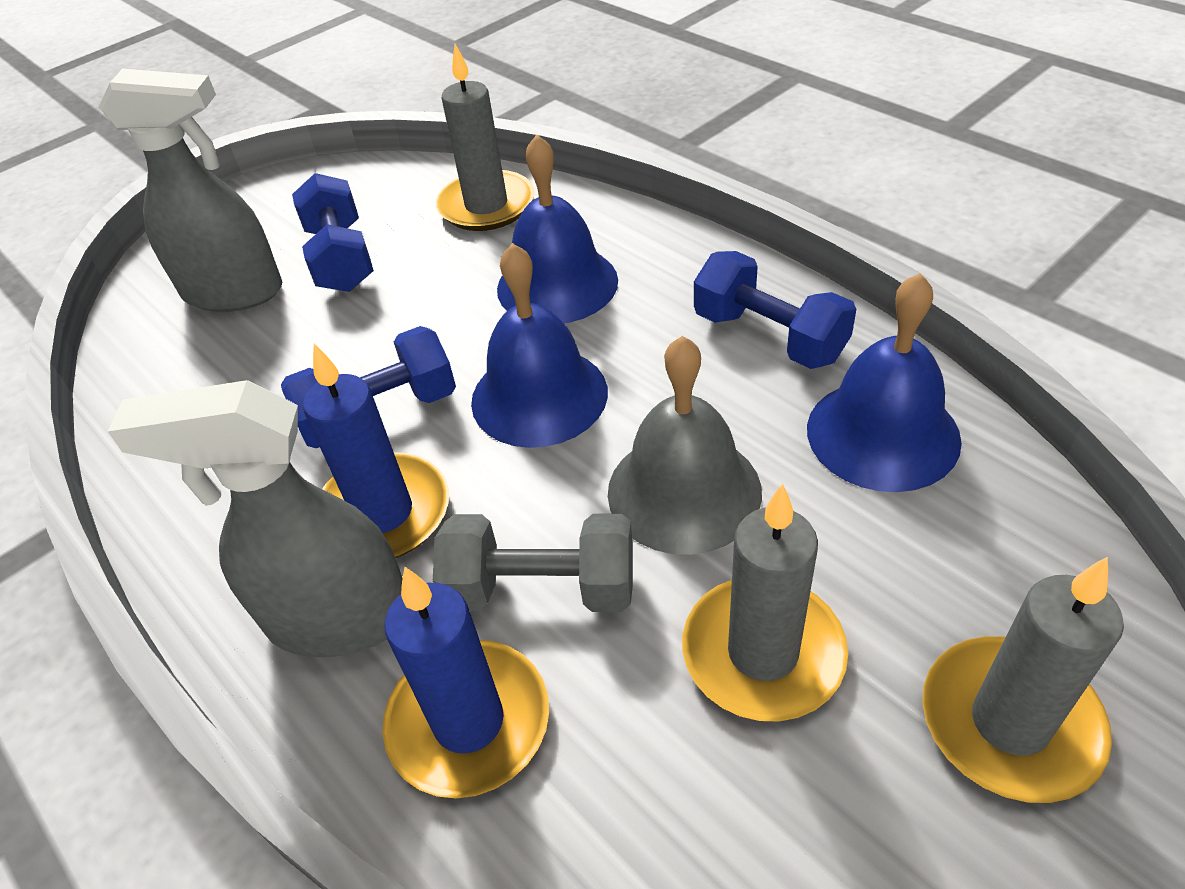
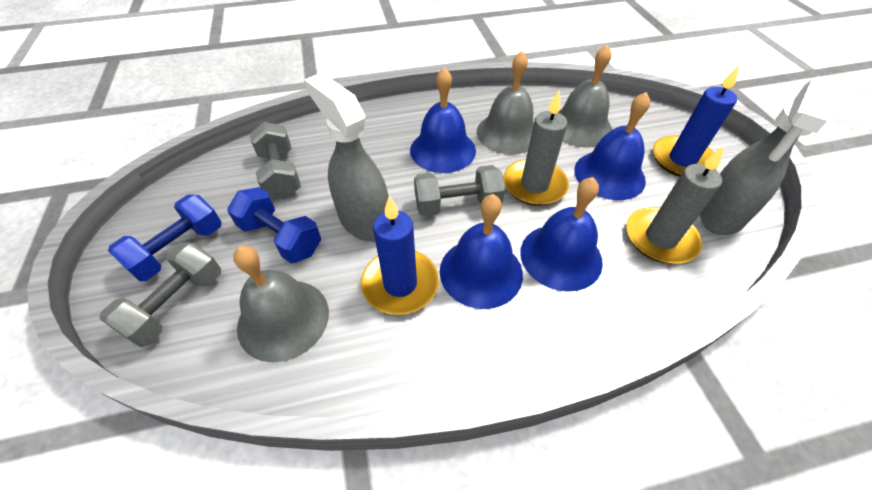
blue bell: 3 -> 4
blue dumbbell: 3 -> 2
grey bell: 1 -> 3
grey candle: 3 -> 2
grey dumbbell: 1 -> 3

